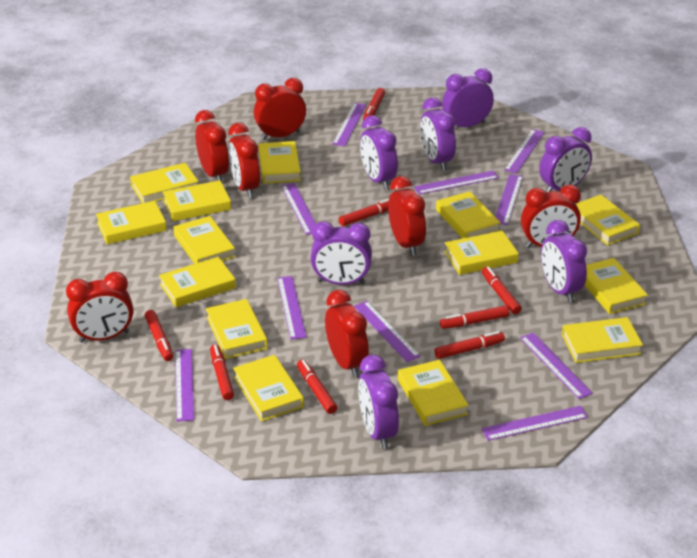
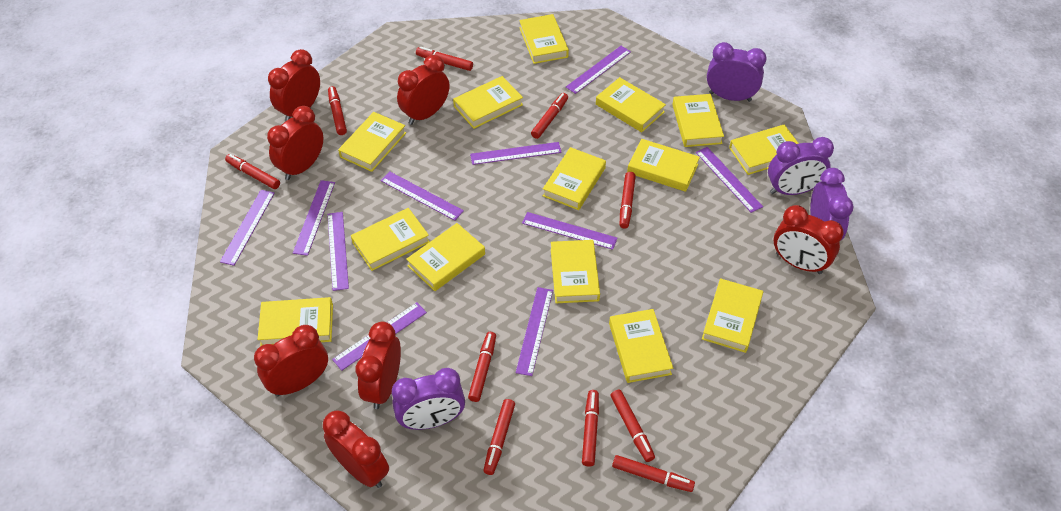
purple clock: 7 -> 4
red marker: 8 -> 10

